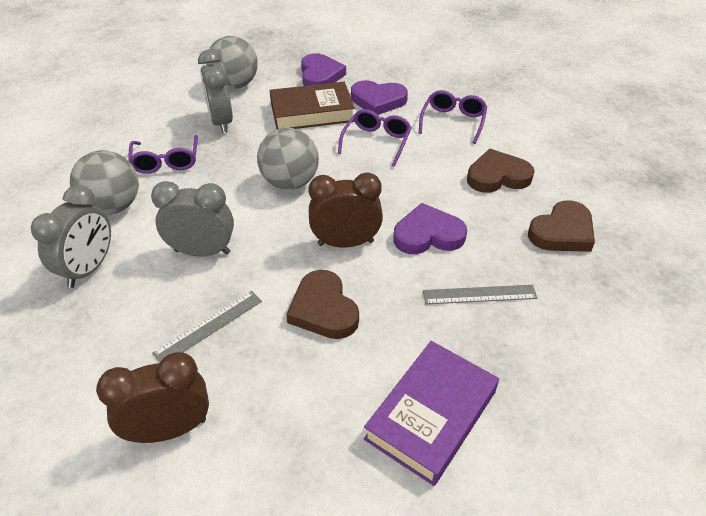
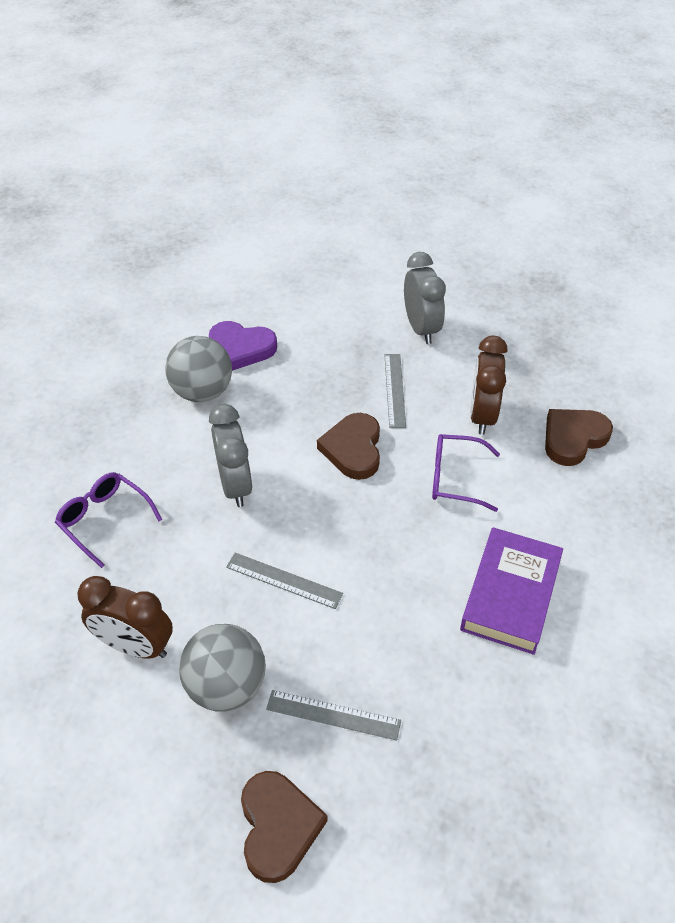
brown book: 1 -> 0
grey ball: 3 -> 2
grey clock: 3 -> 2
grey ruler: 2 -> 3
purple glasses: 3 -> 2
purple heart: 3 -> 1

